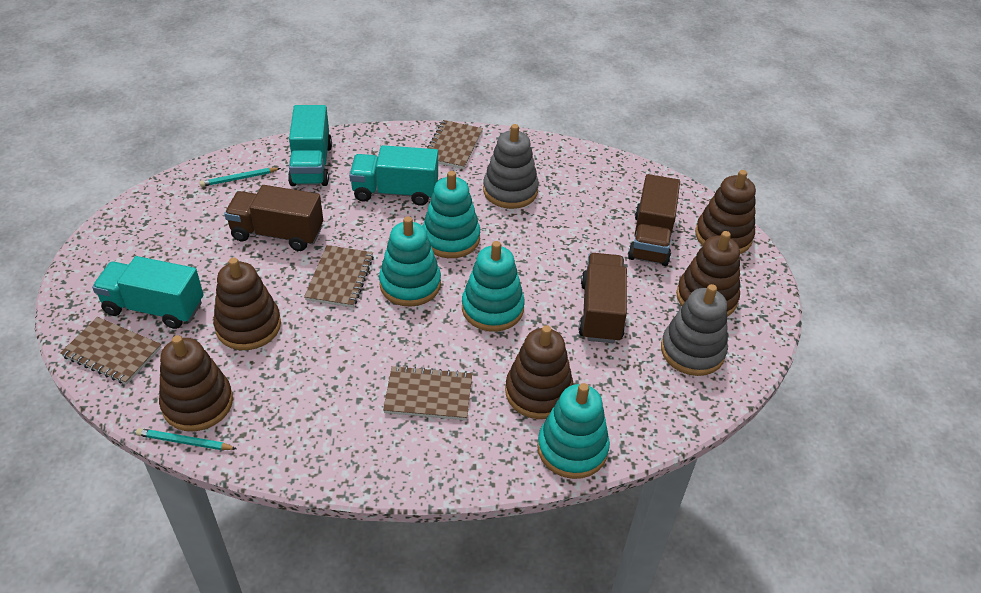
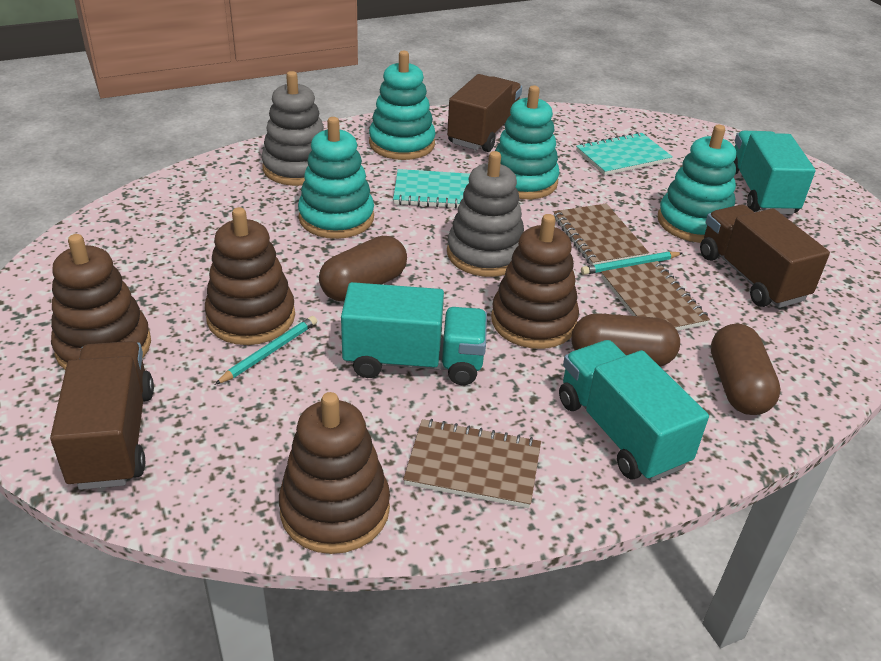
brown capsule: 0 -> 3
brown notebook: 4 -> 3
brown stacking toy: 5 -> 4
turquoise notebook: 0 -> 2

